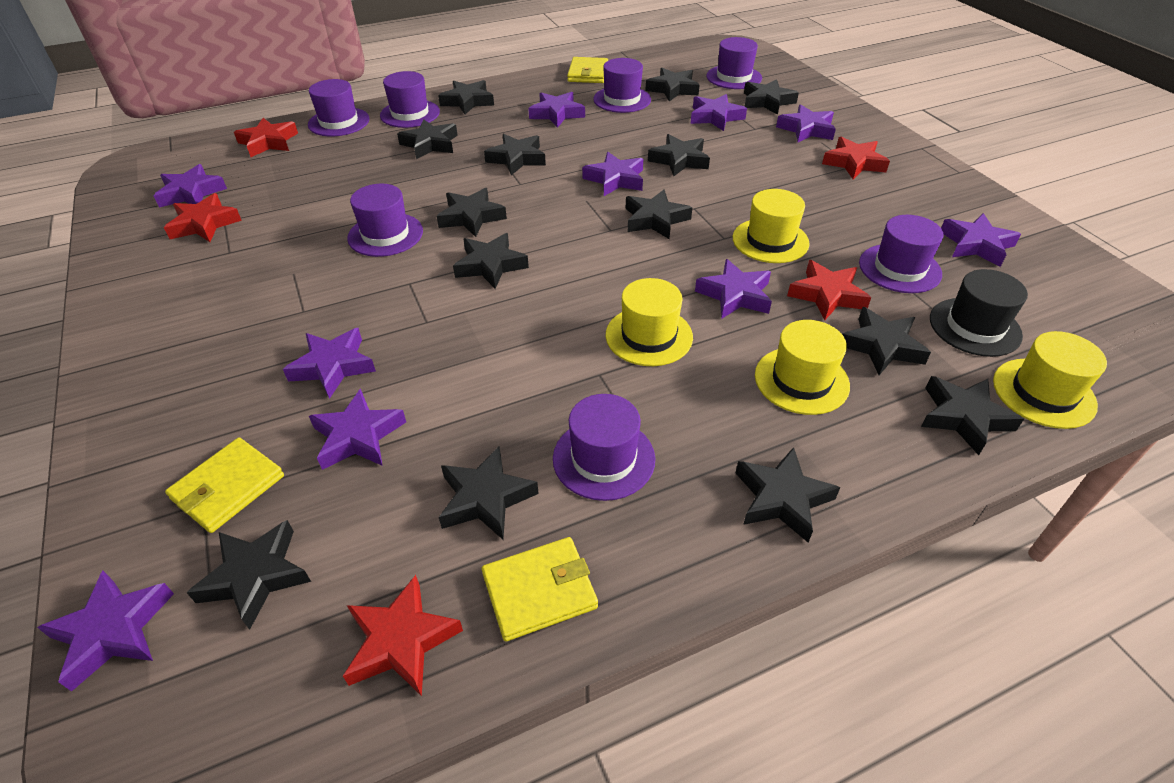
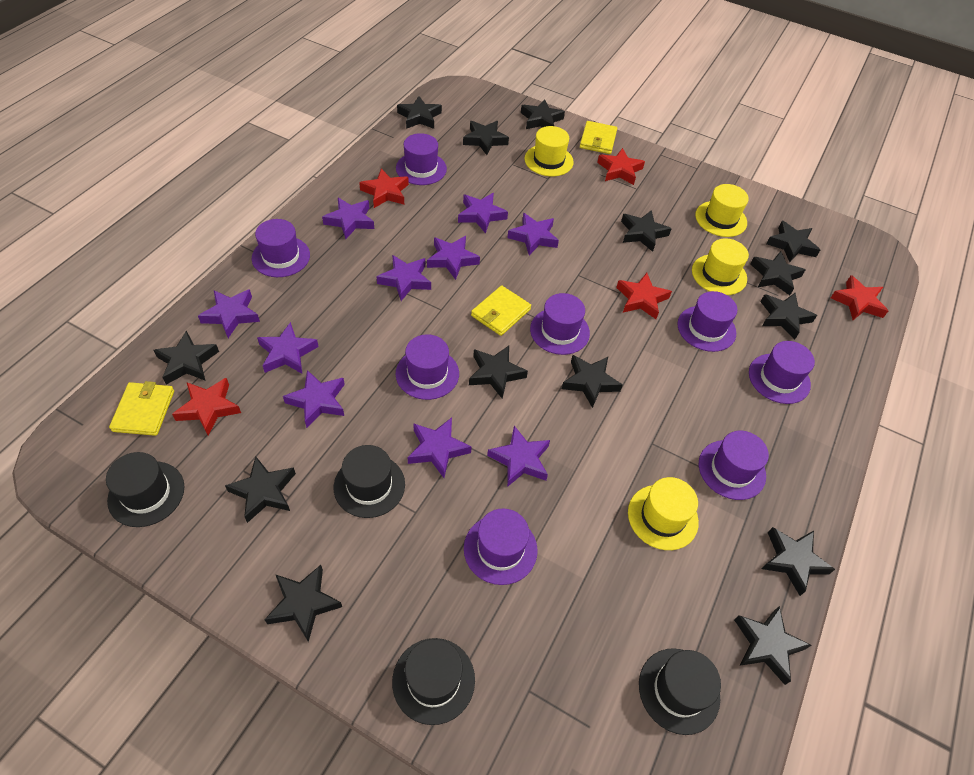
black hat: 1 -> 4
purple hat: 7 -> 8

